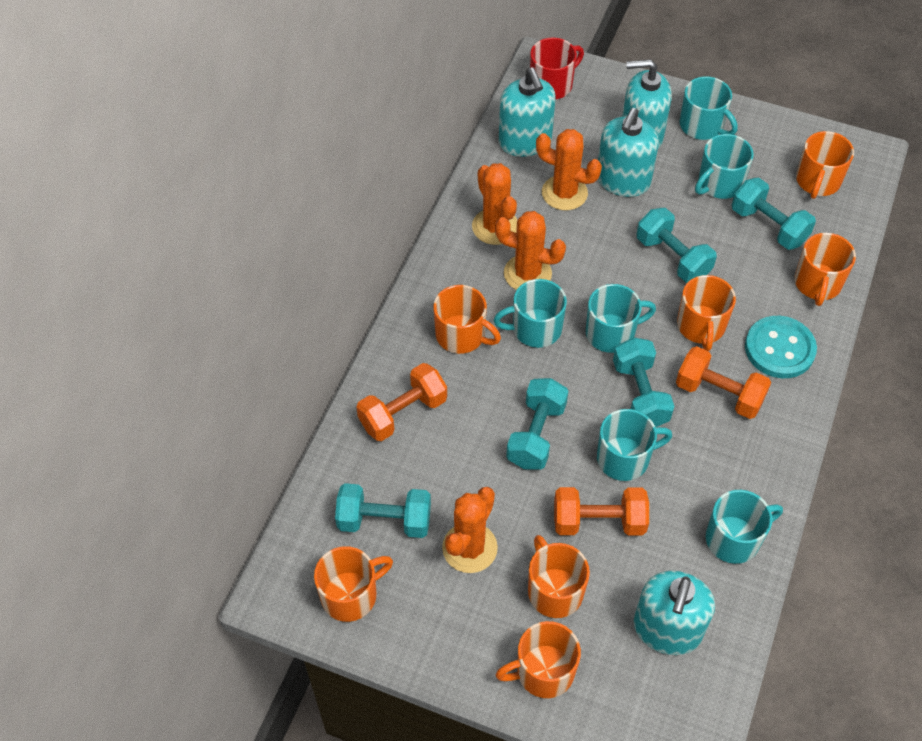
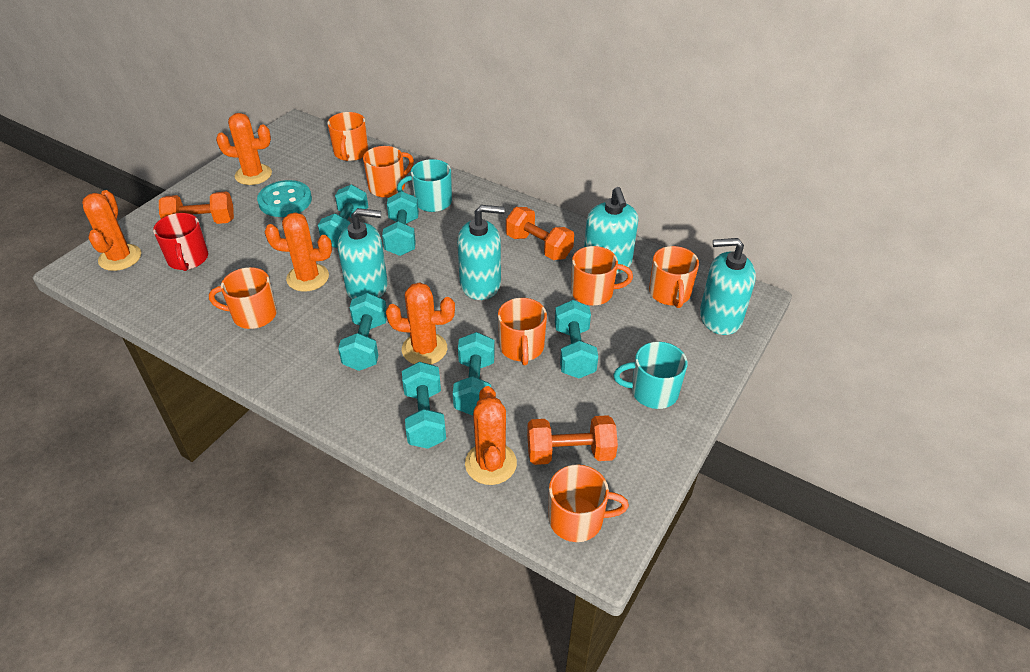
orange cactus: 4 -> 5
turquoise dumbbell: 5 -> 6
turquoise mug: 6 -> 2

